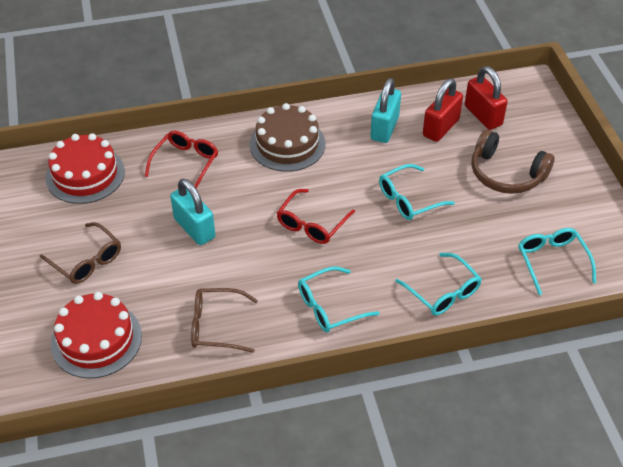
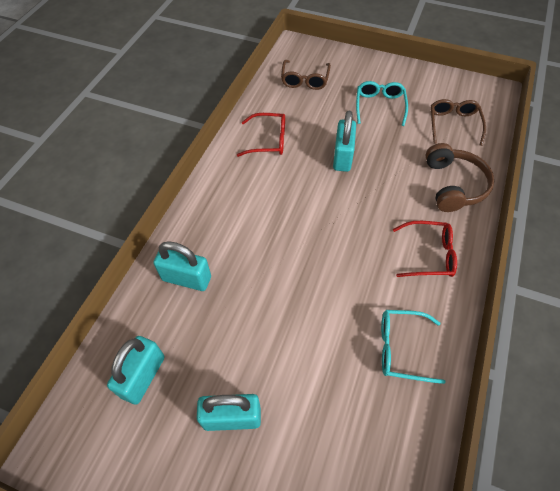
brown cake: 1 -> 0
red cake: 2 -> 0
red padlock: 2 -> 0
turquoise glasses: 4 -> 2
turquoise padlock: 2 -> 4

